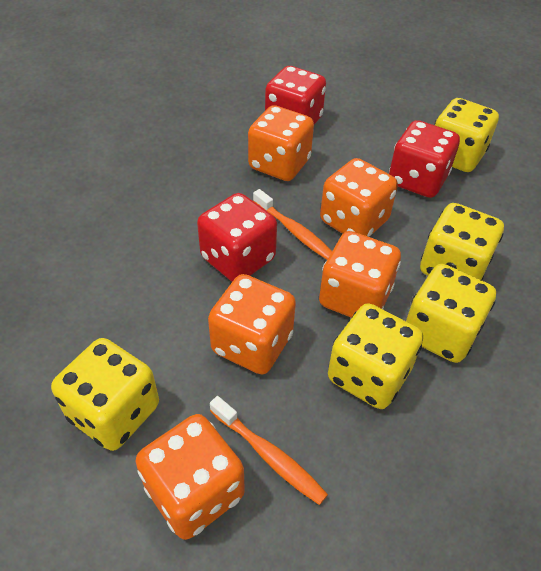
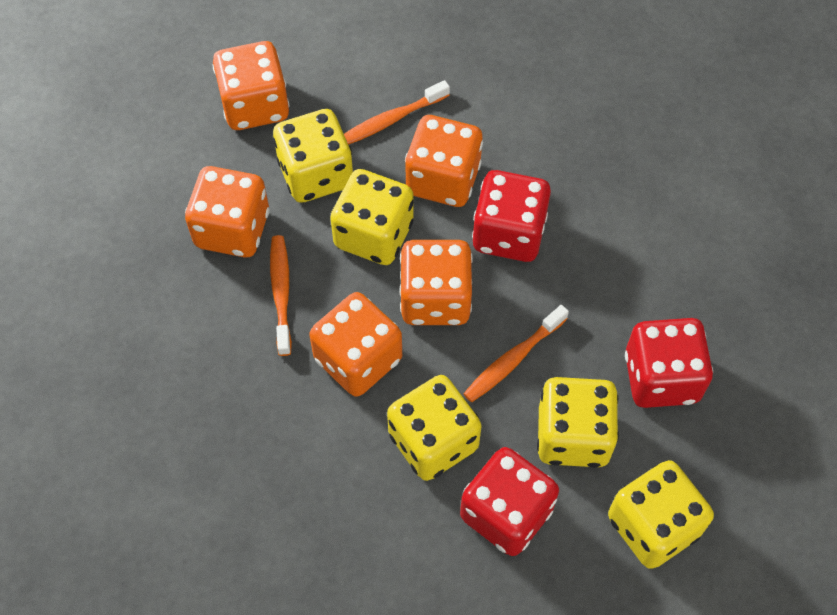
orange toothbrush: 2 -> 3

